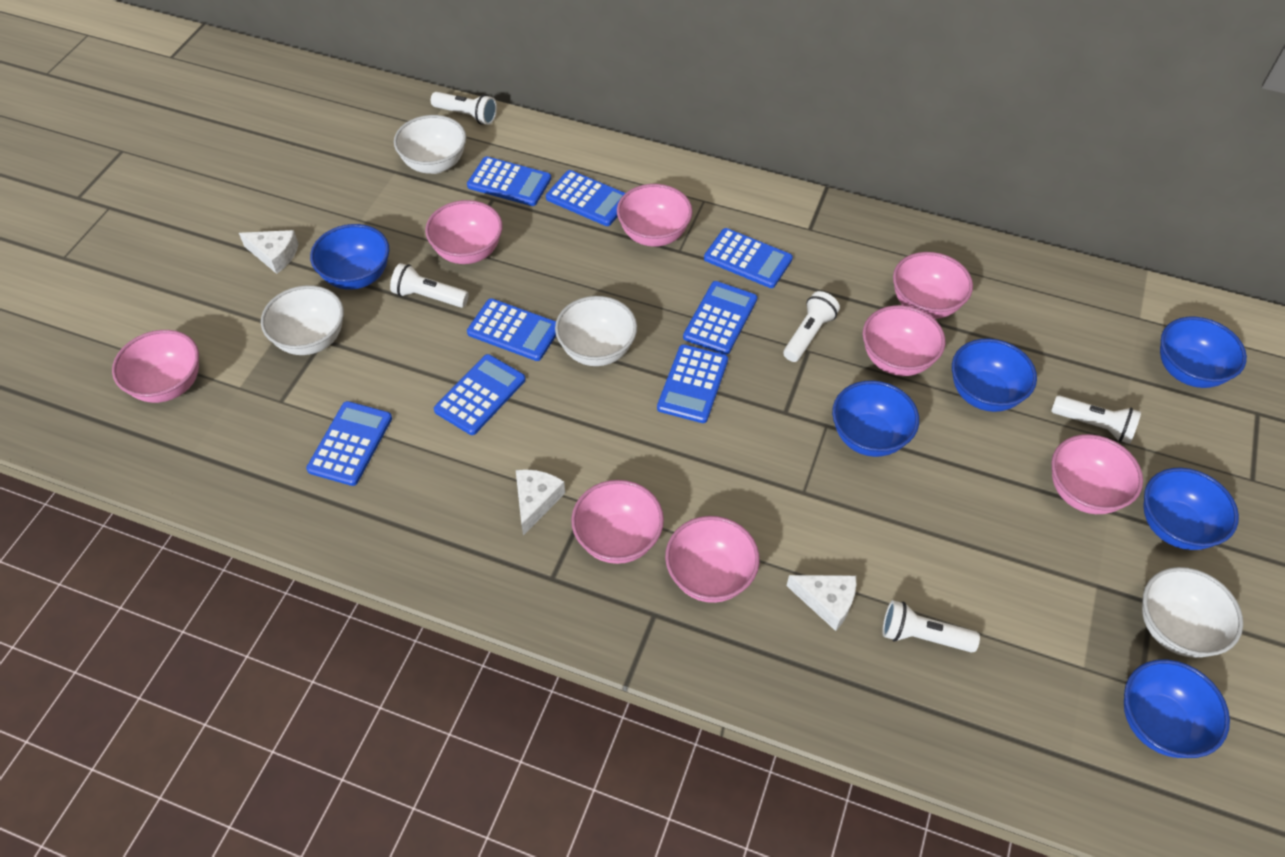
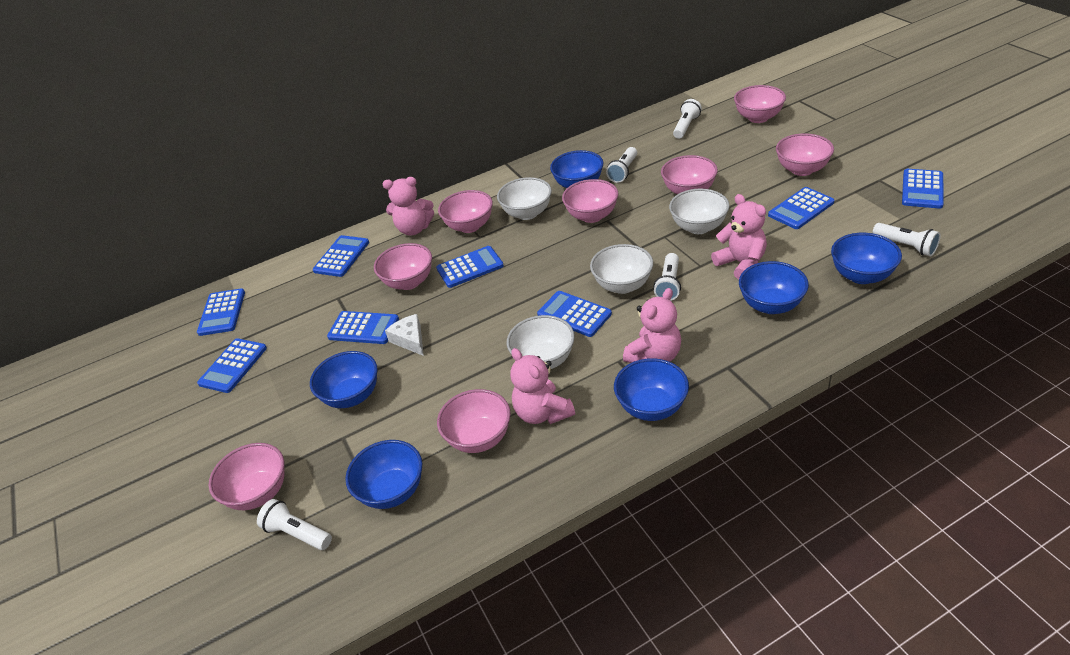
pink teddy bear: 0 -> 4
white cheese: 3 -> 1

